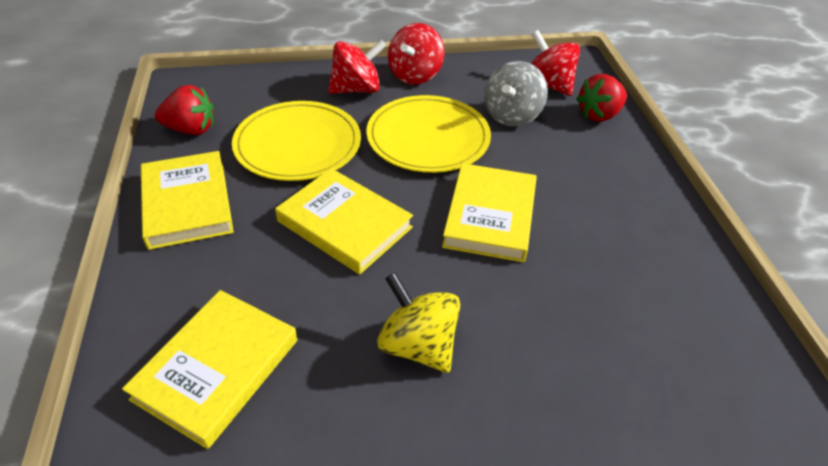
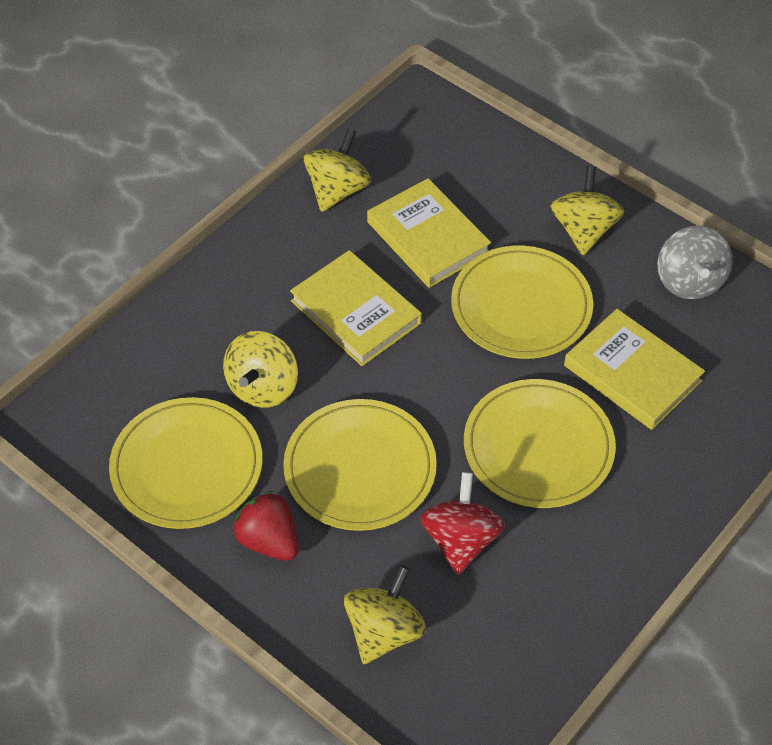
red spinning top: 3 -> 1
red strawberry: 2 -> 1
yellow book: 4 -> 3
yellow plate: 2 -> 4
yellow spinning top: 1 -> 4

